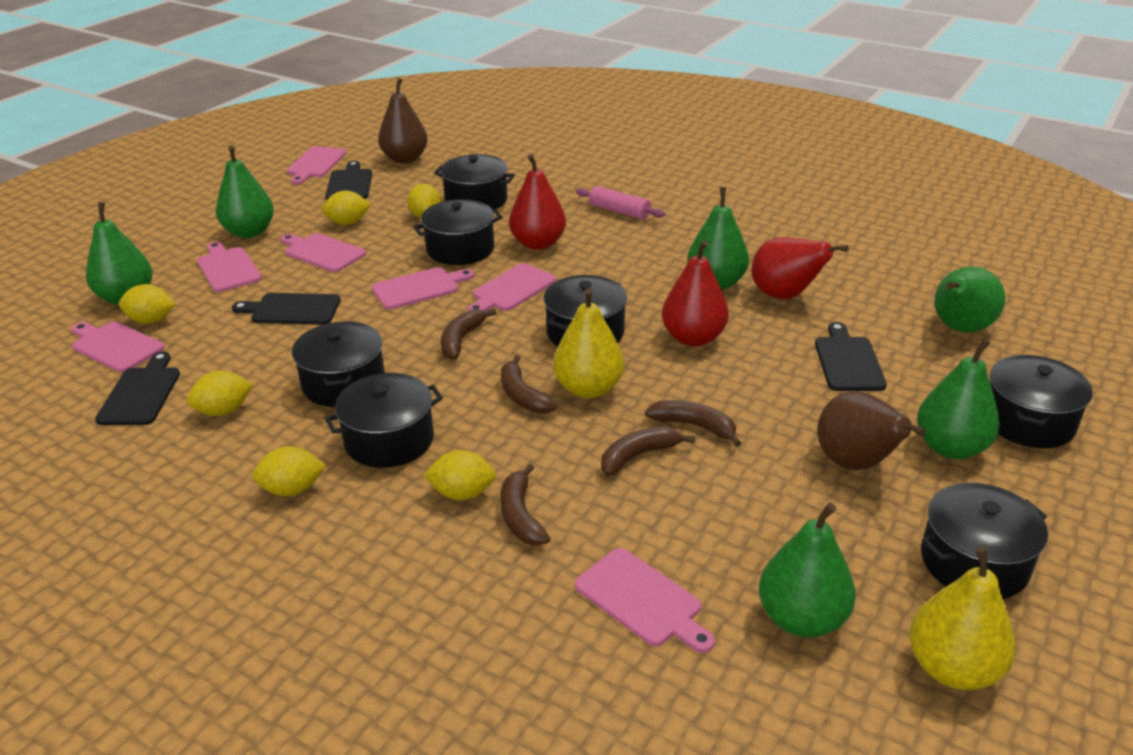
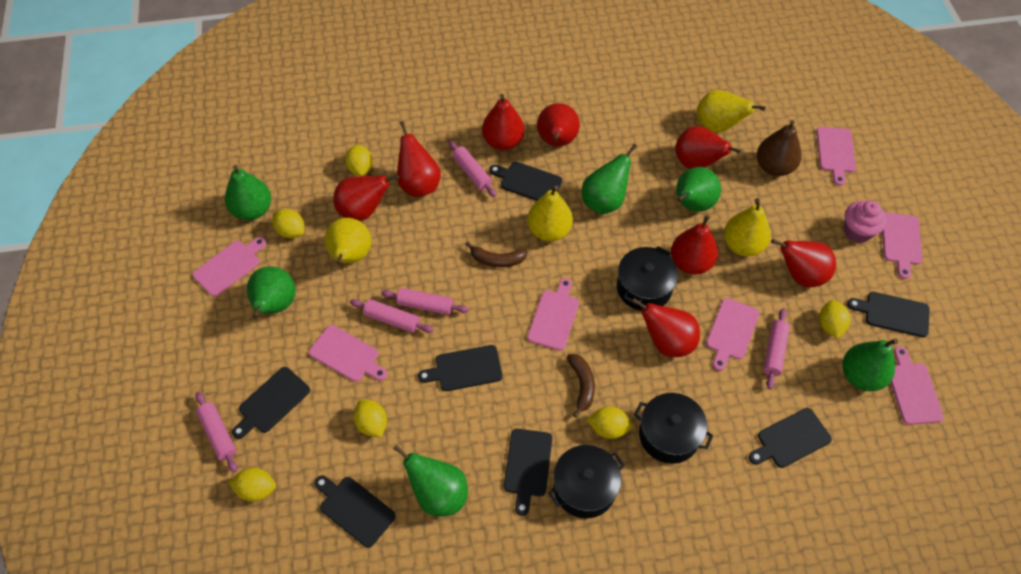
black cutting board: 4 -> 7
black pot: 7 -> 3
brown banana: 5 -> 2
brown pear: 2 -> 1
pink cupcake: 0 -> 1
pink rolling pin: 1 -> 5
red pear: 3 -> 8
yellow pear: 2 -> 4

